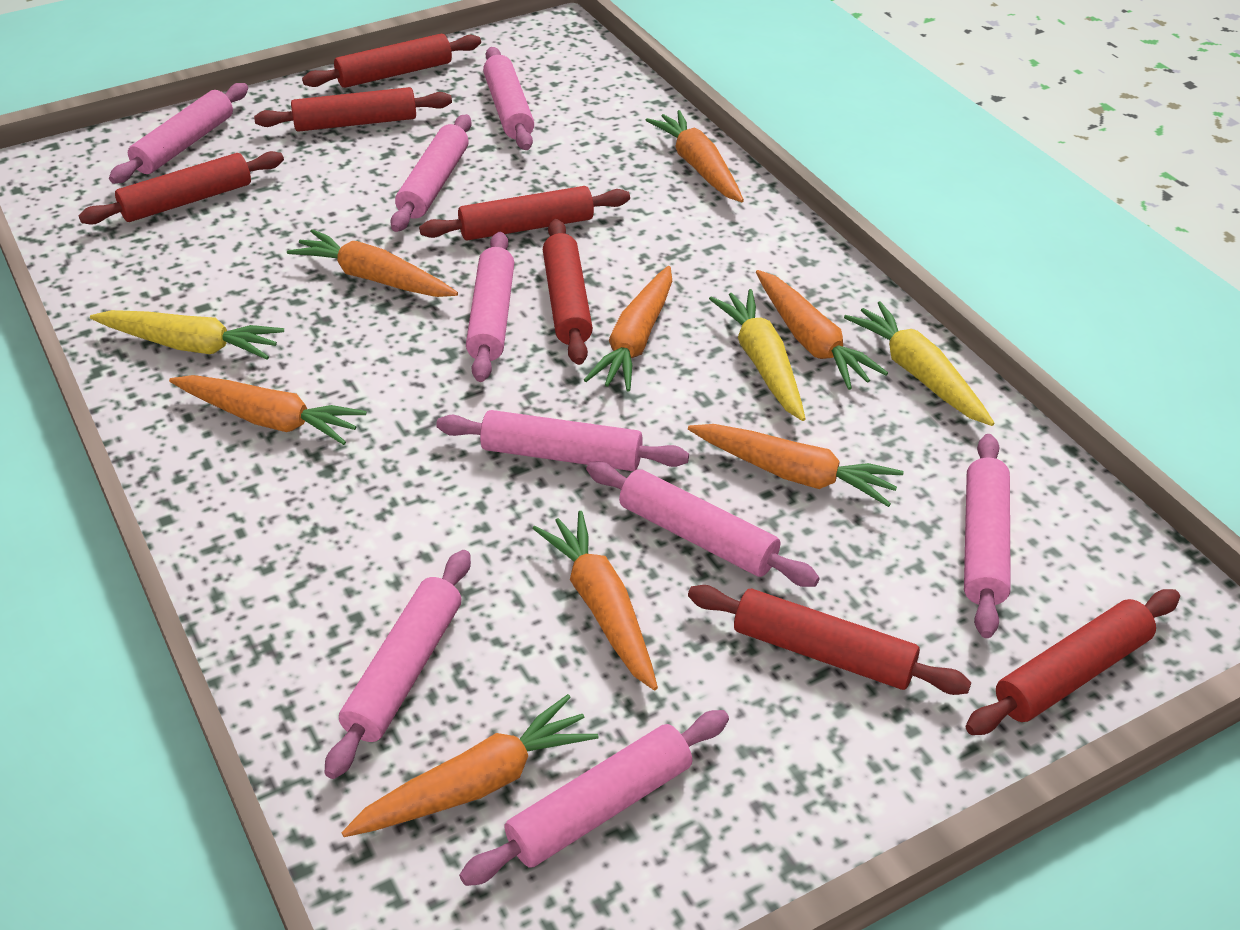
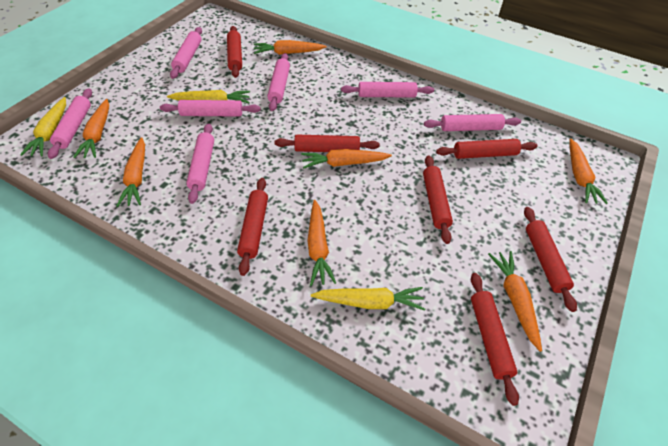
orange carrot: 8 -> 7
pink rolling pin: 9 -> 7

